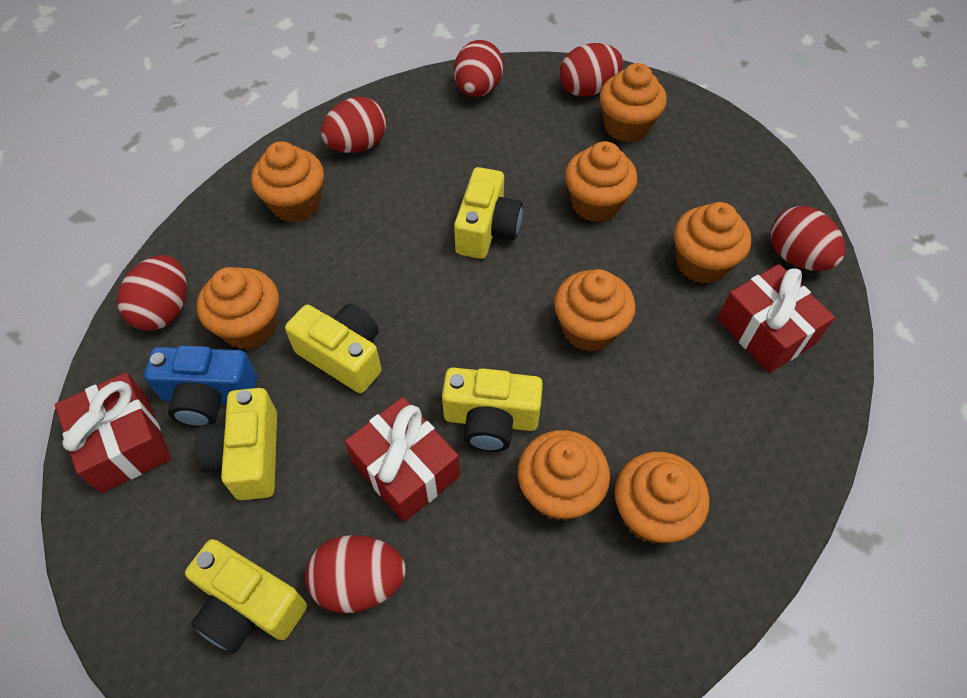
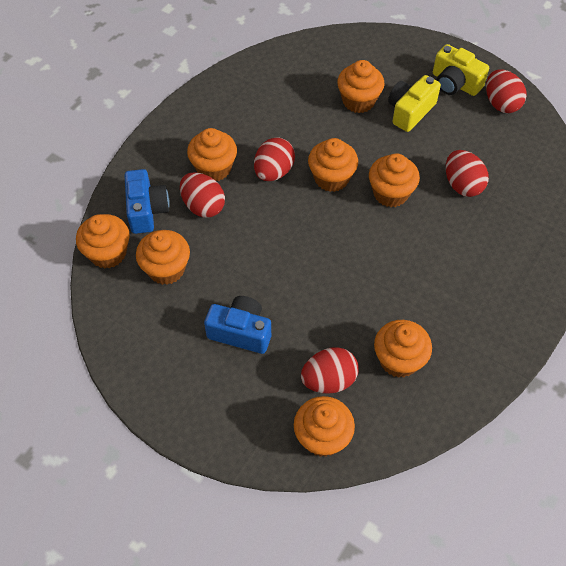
blue camera: 1 -> 2
red egg: 6 -> 5
red gift: 3 -> 0
yellow camera: 5 -> 2

